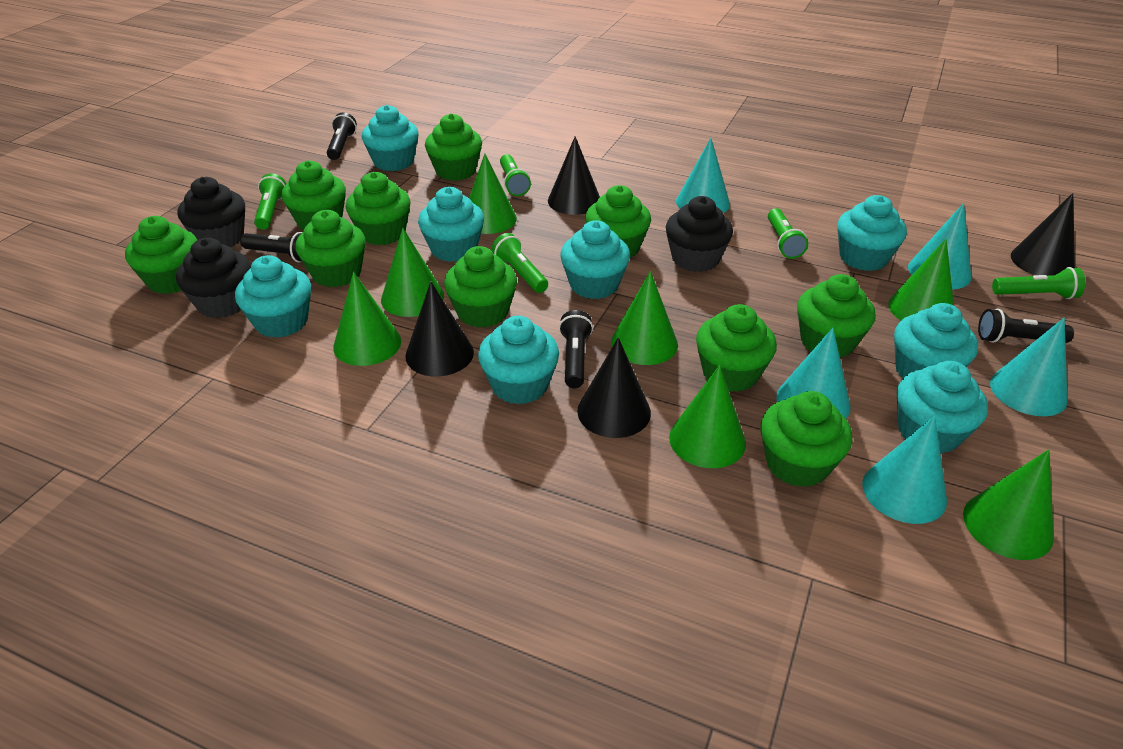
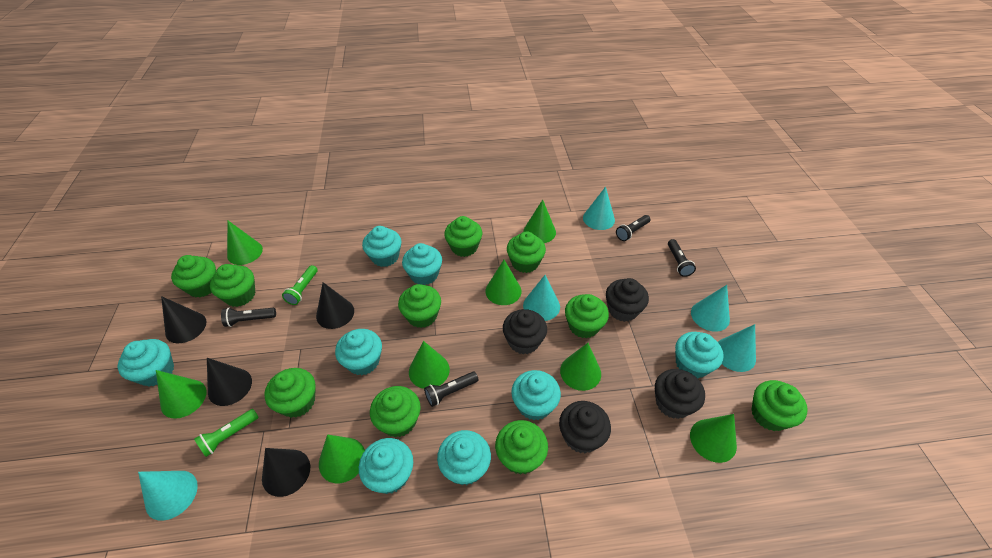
black cupcake: 3 -> 4
green cone: 7 -> 8
green flashlight: 5 -> 2

